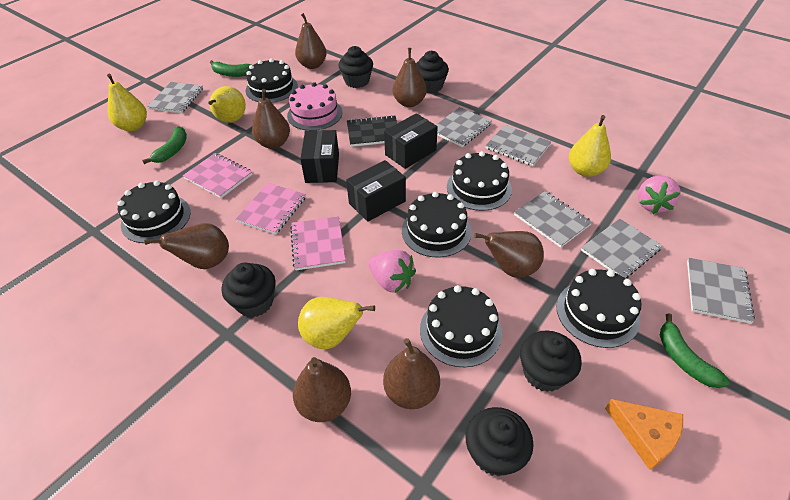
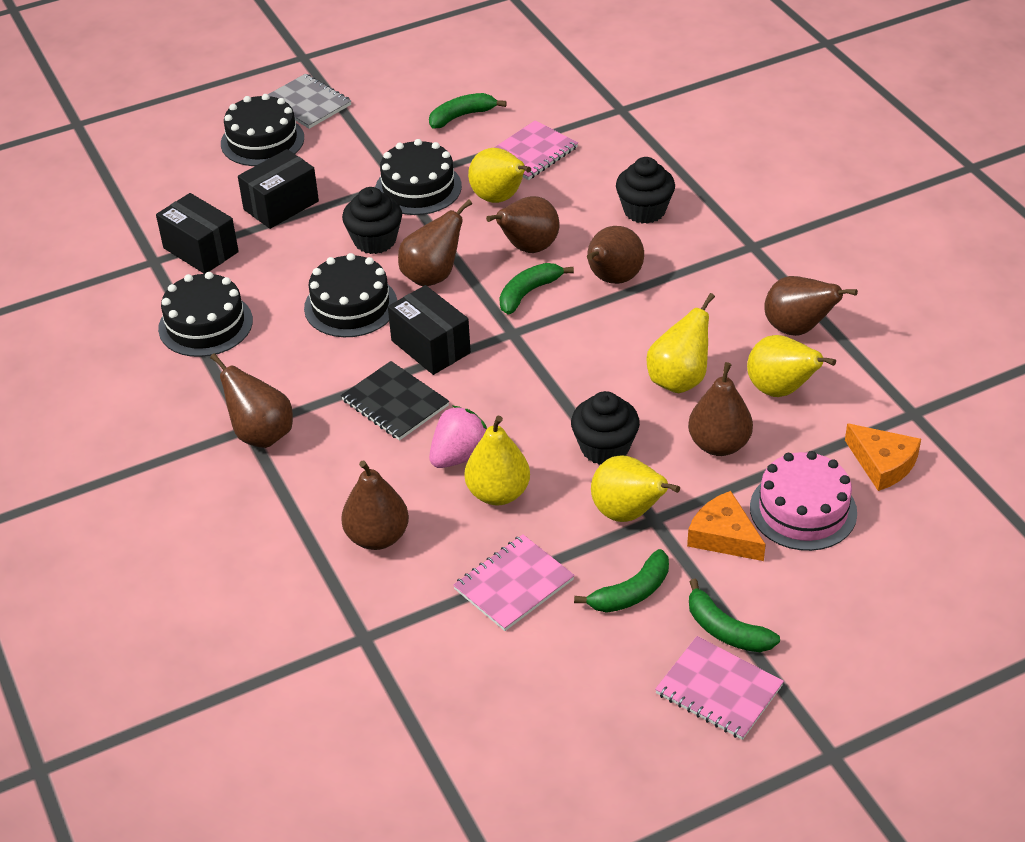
black cake: 6 -> 4
black cupcake: 5 -> 3
green banana: 3 -> 4
grey notebook: 6 -> 1
orange cheese: 1 -> 2
pink strawberry: 2 -> 1
yellow pear: 4 -> 5

